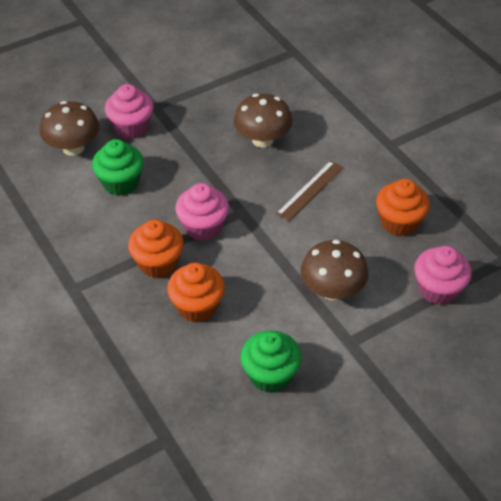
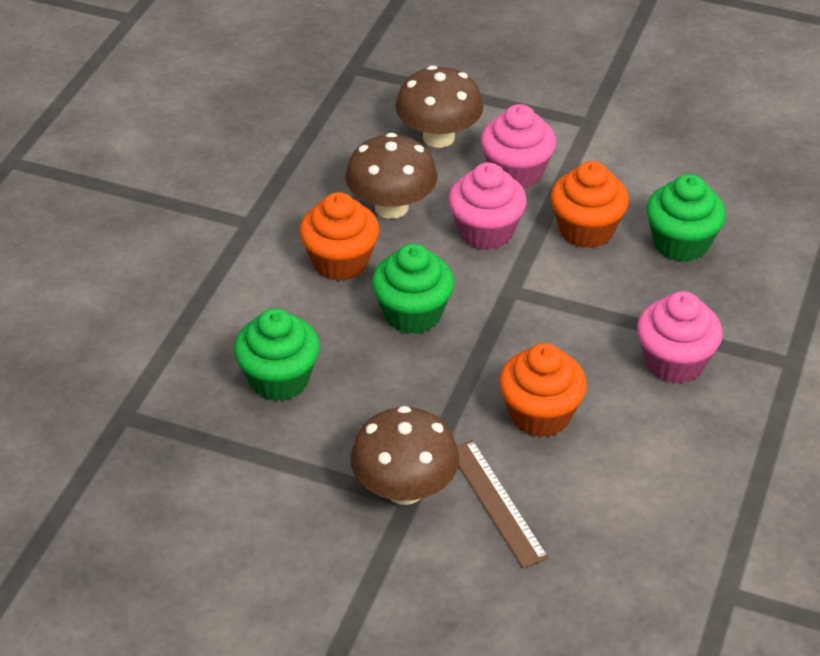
green cupcake: 2 -> 3

